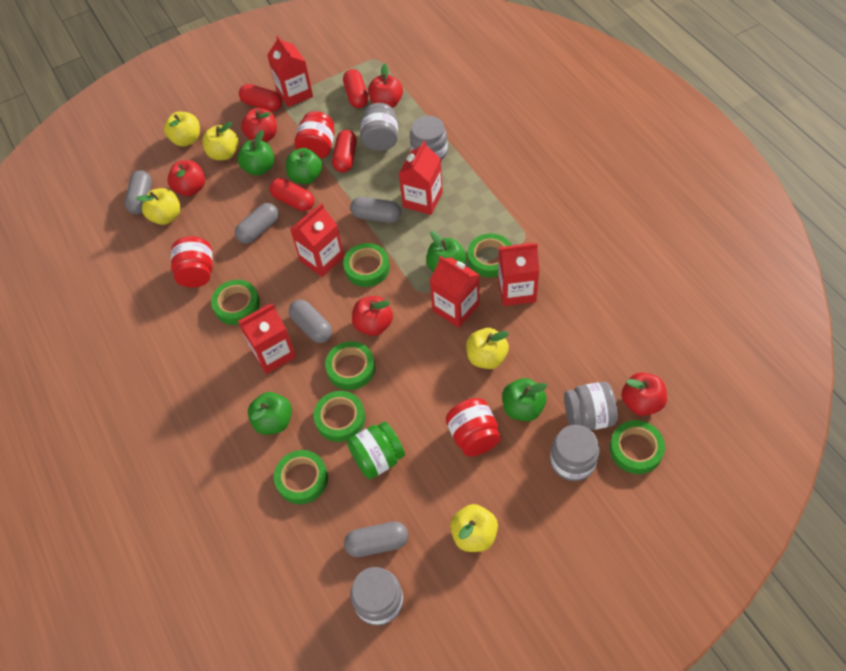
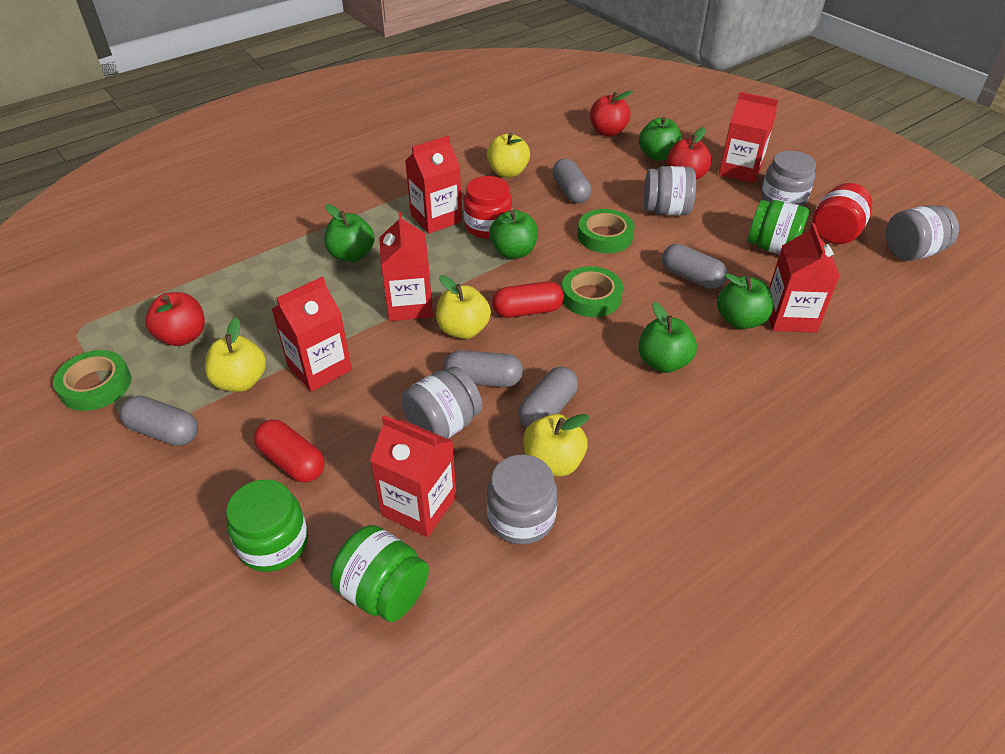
green jar: 1 -> 3
green tape: 7 -> 3
red apple: 5 -> 3
red capsule: 4 -> 2
red jar: 3 -> 2
yellow apple: 5 -> 4

